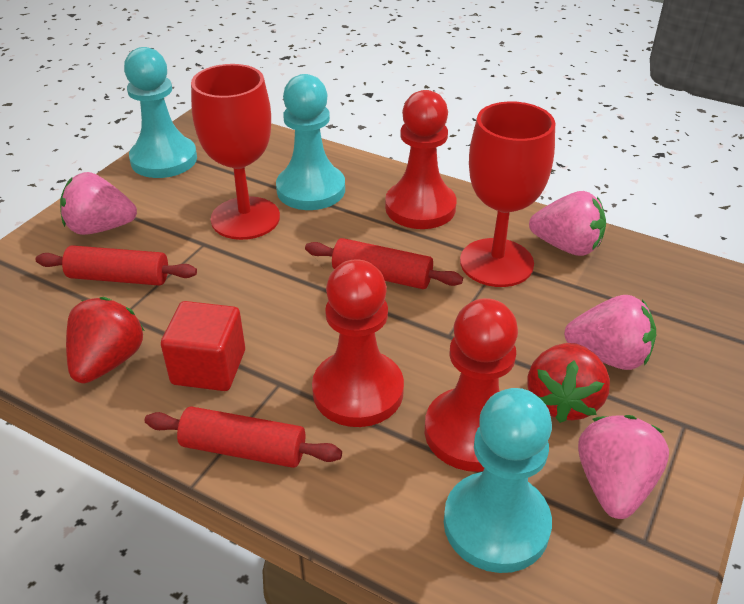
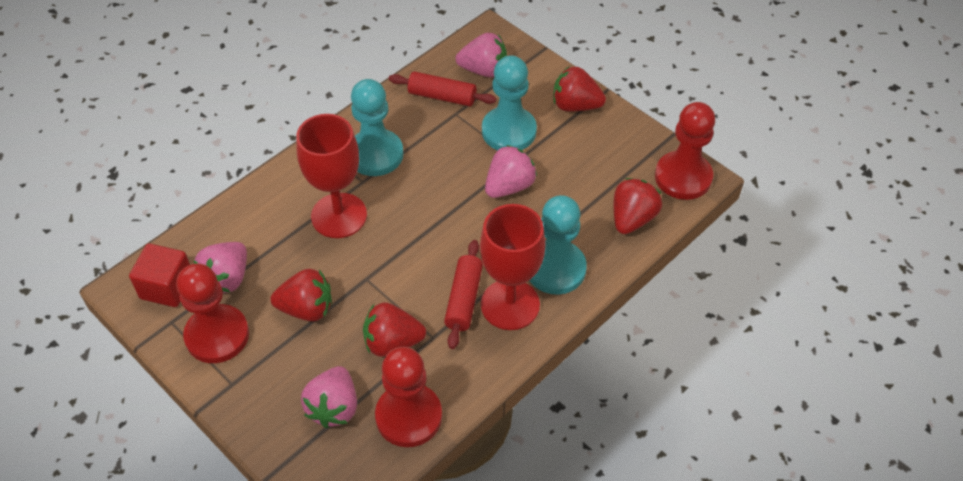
red rolling pin: 3 -> 2
red strawberry: 2 -> 4

